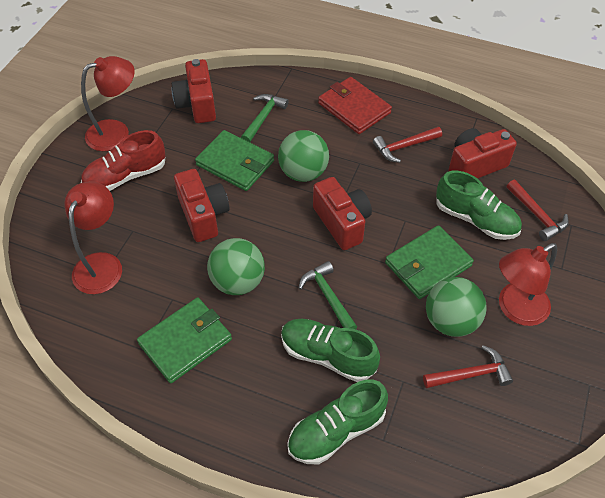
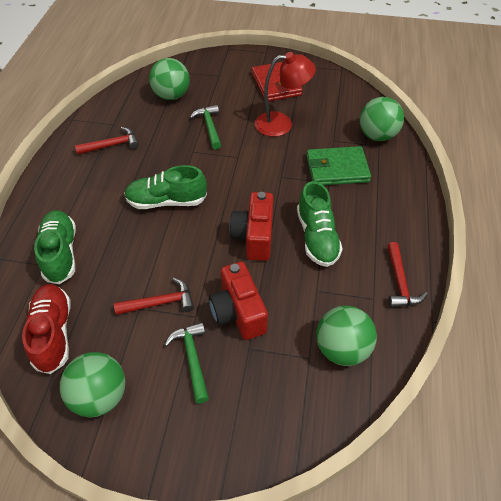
green ball: 3 -> 4
green wallet: 3 -> 1
red camera: 4 -> 2
red lamp: 3 -> 1

